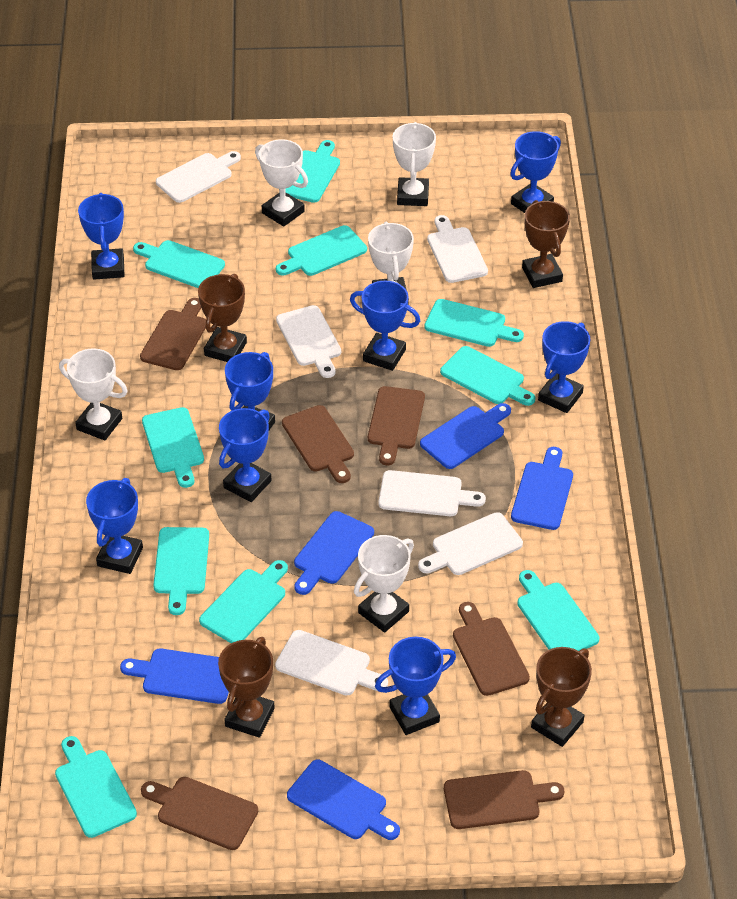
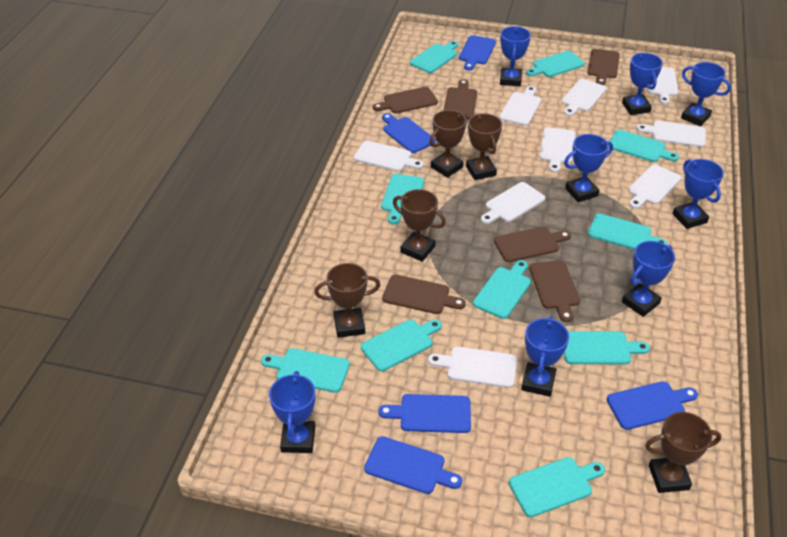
brown trophy: 4 -> 5
white cutting board: 6 -> 9
white trophy: 5 -> 0

